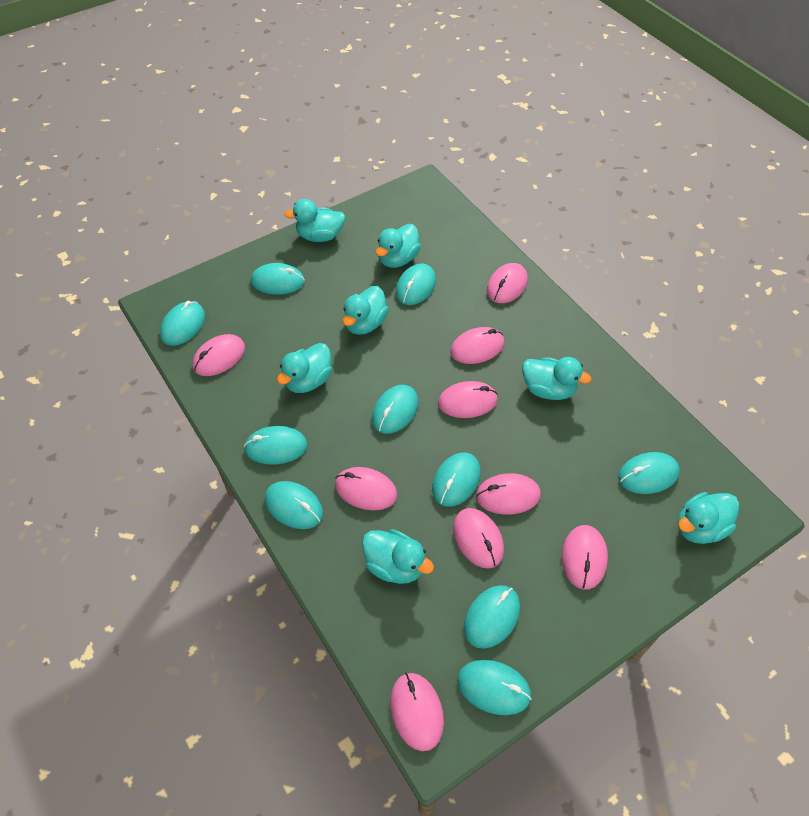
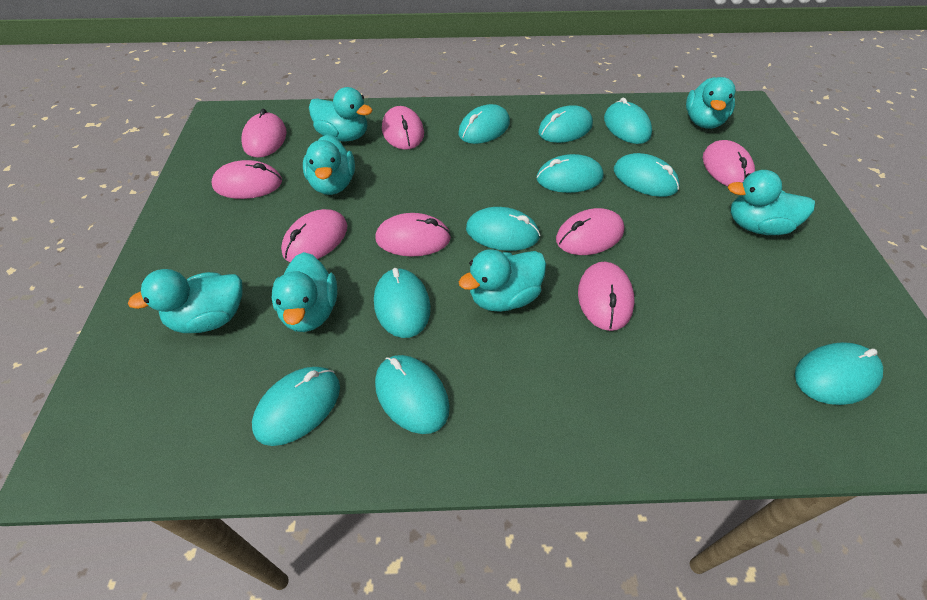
pink mouse: 9 -> 8

